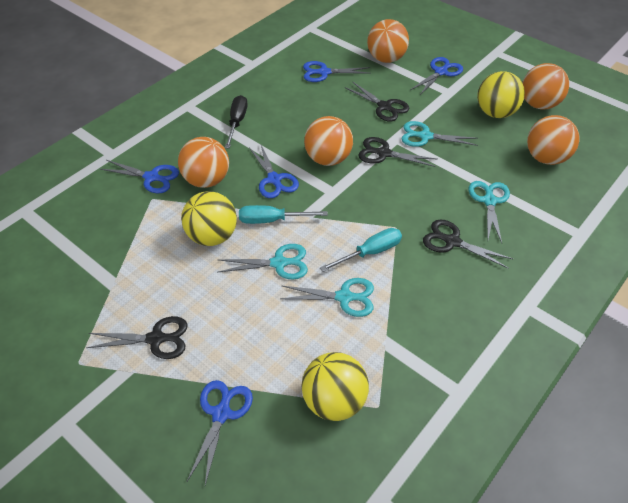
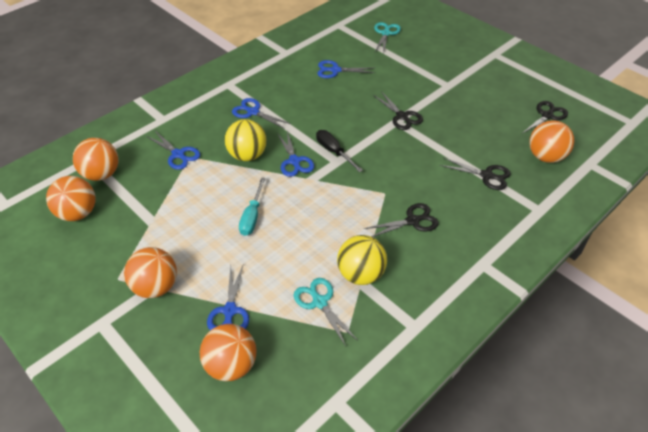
turquoise scissors: 4 -> 2
turquoise screwdriver: 2 -> 1
yellow ball: 3 -> 2

